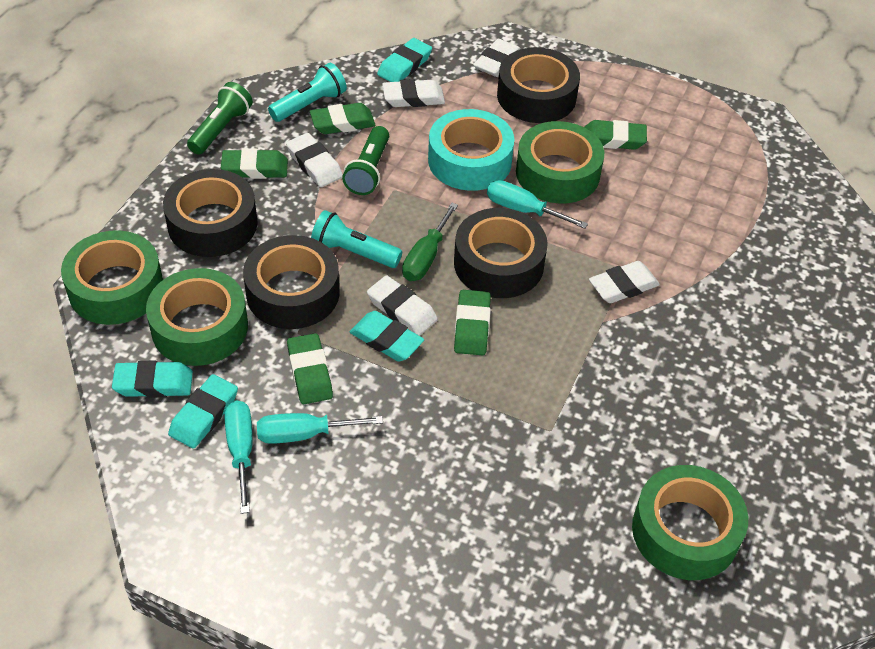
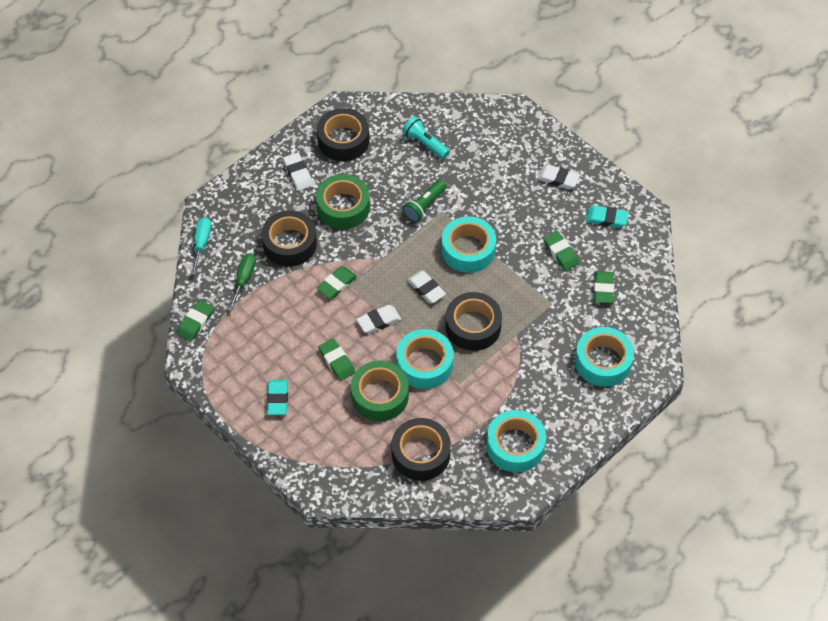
green flashlight: 2 -> 1
green tape: 4 -> 2
turquoise eraser: 4 -> 2
turquoise flashlight: 2 -> 1
turquoise screwdriver: 3 -> 1
turquoise tape: 1 -> 4
white eraser: 5 -> 4

